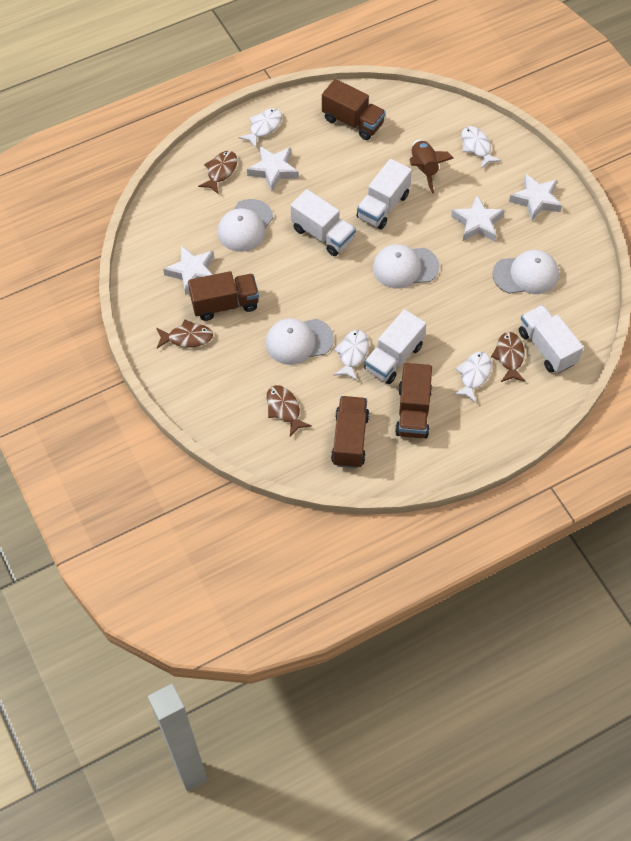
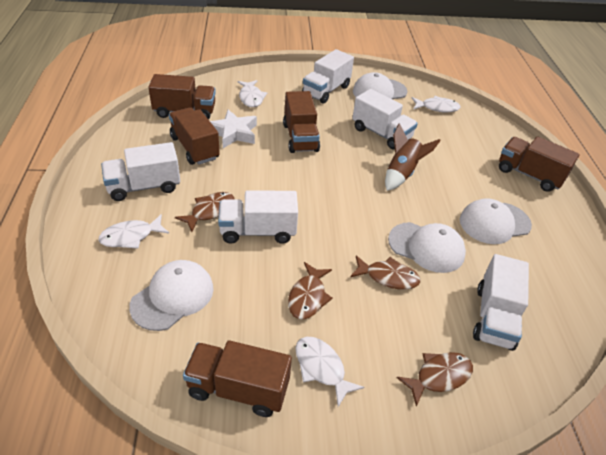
brown truck: 4 -> 5
white star: 4 -> 1
white truck: 4 -> 5

